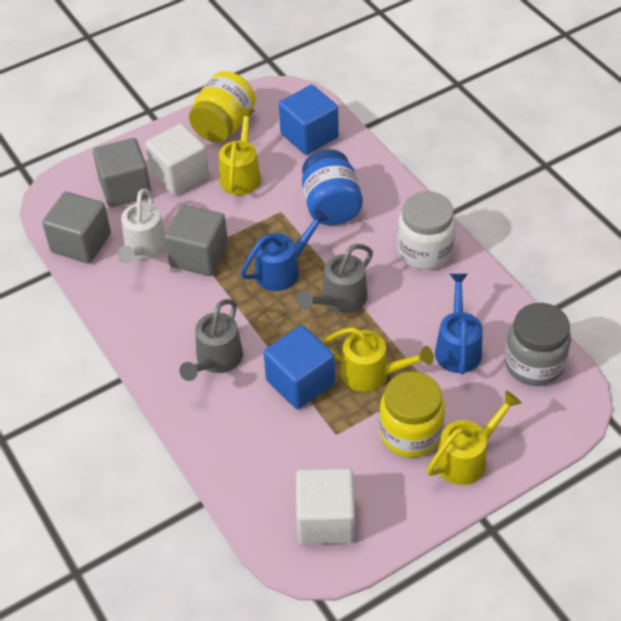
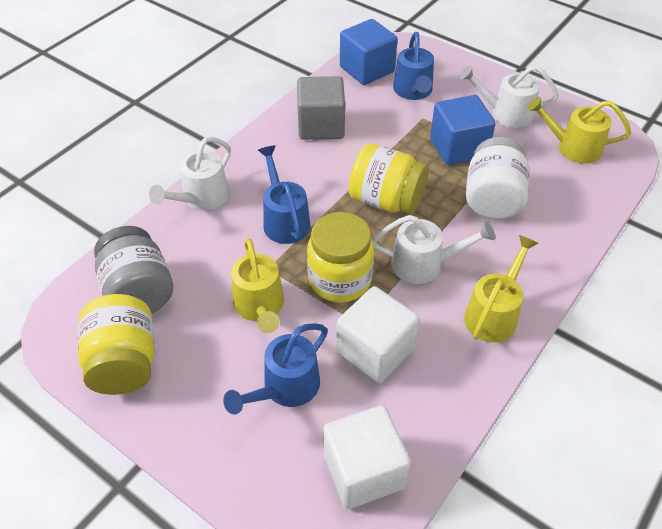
blue jar: 1 -> 0
blue watering can: 2 -> 3
grey cube: 3 -> 1
grey watering can: 2 -> 0
white watering can: 1 -> 3
yellow jar: 2 -> 3

